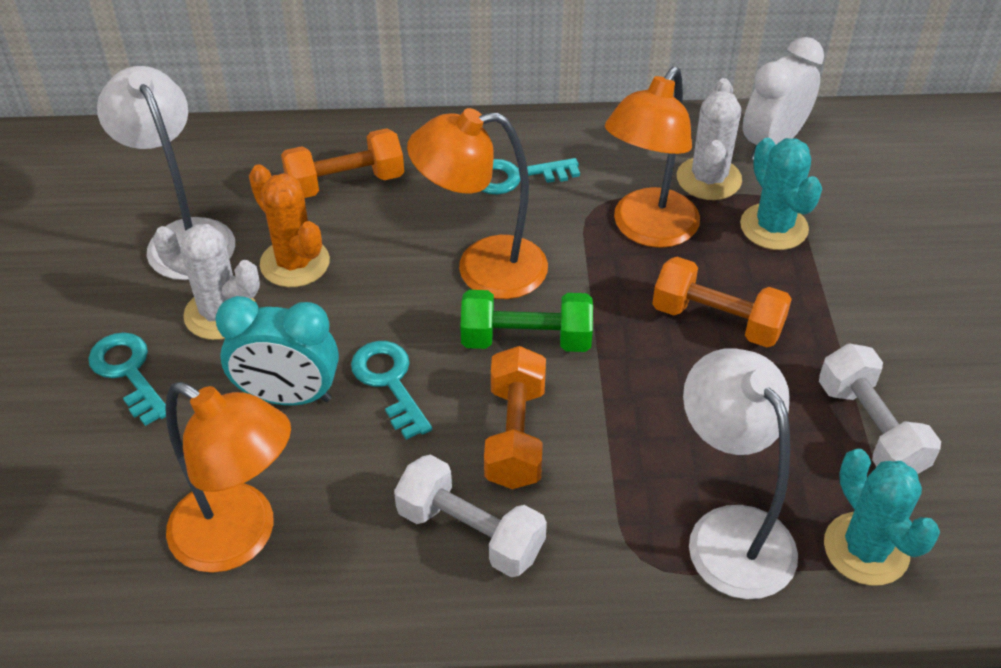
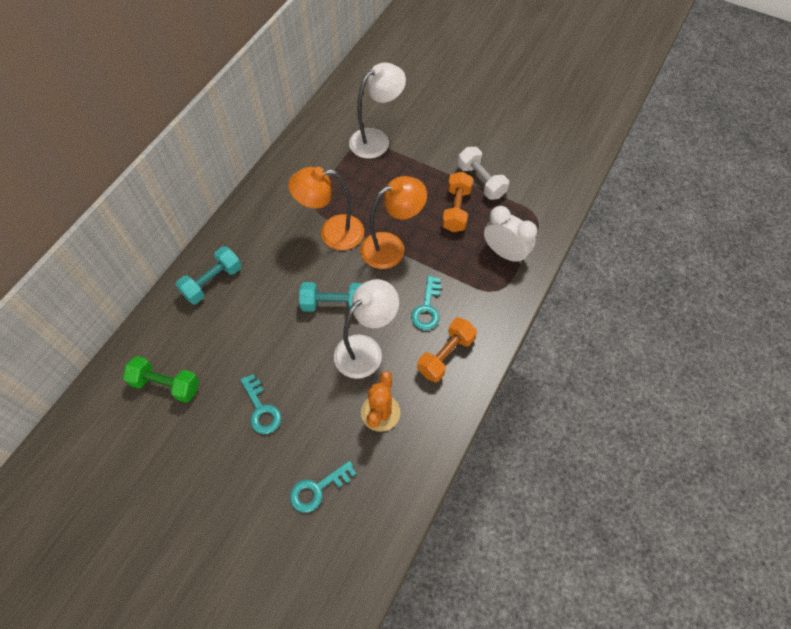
orange dumbbell: 3 -> 2
orange lamp: 3 -> 2
turquoise cactus: 2 -> 0
turquoise clock: 1 -> 0
turquoise dumbbell: 0 -> 2
white cactus: 2 -> 0
white dumbbell: 2 -> 1

